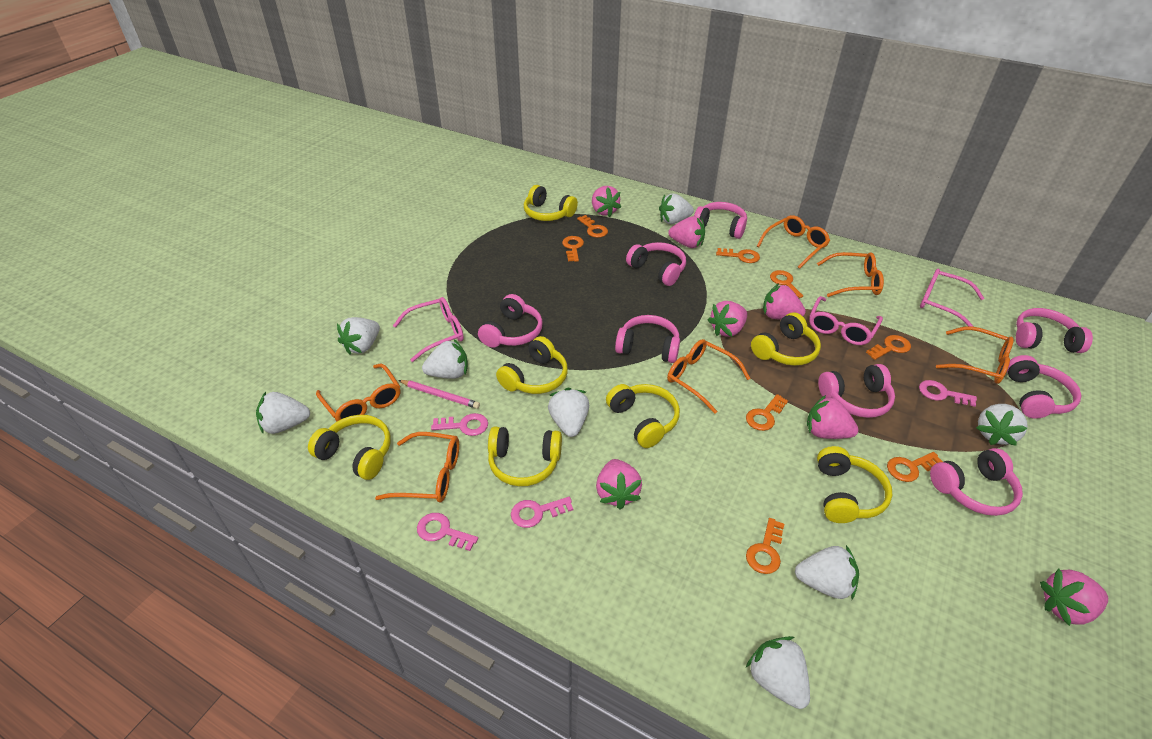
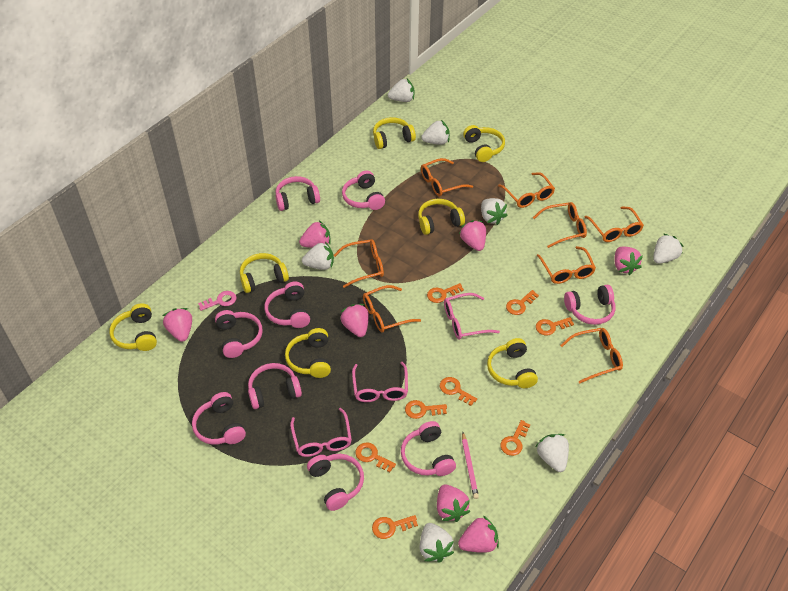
orange glasses: 6 -> 8
pink headphones: 8 -> 9
pink key: 4 -> 1
white strawberry: 8 -> 7

